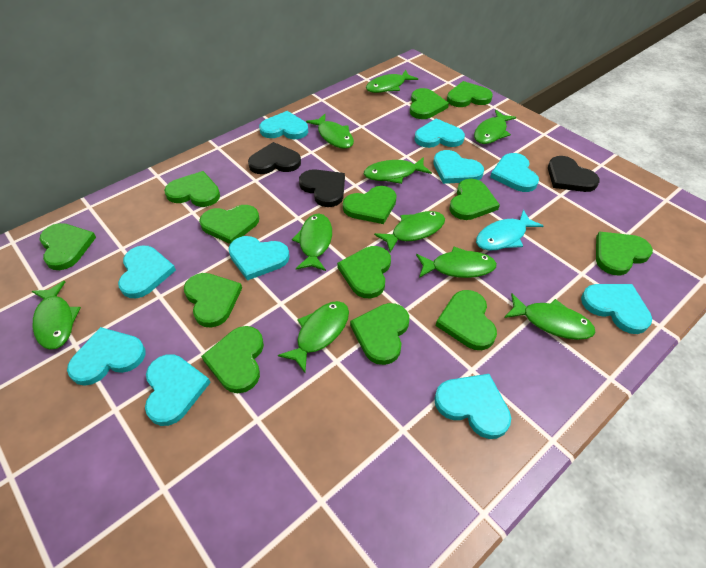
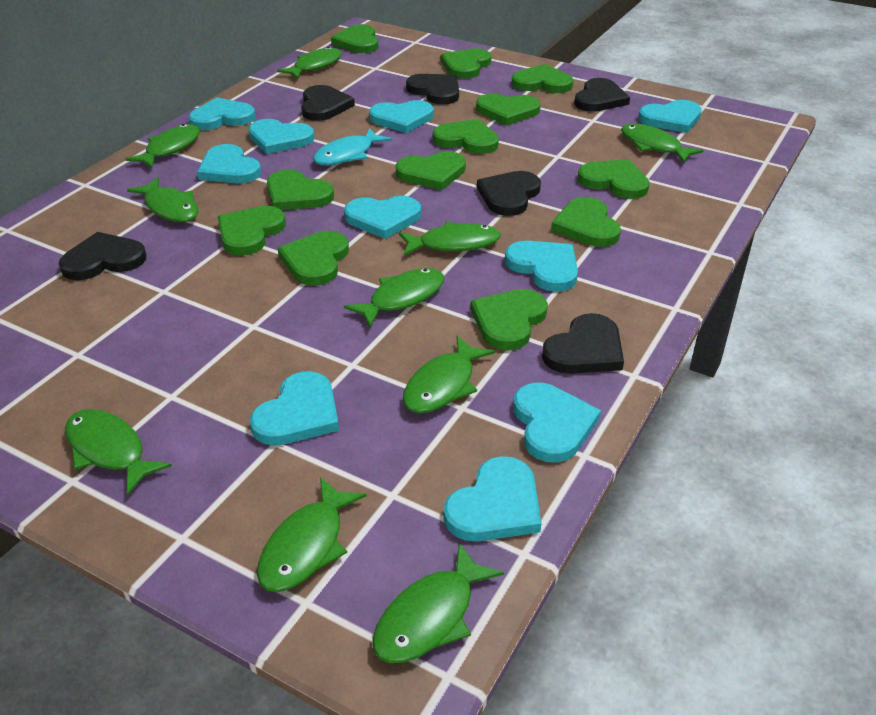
black heart: 3 -> 6
green heart: 13 -> 12

